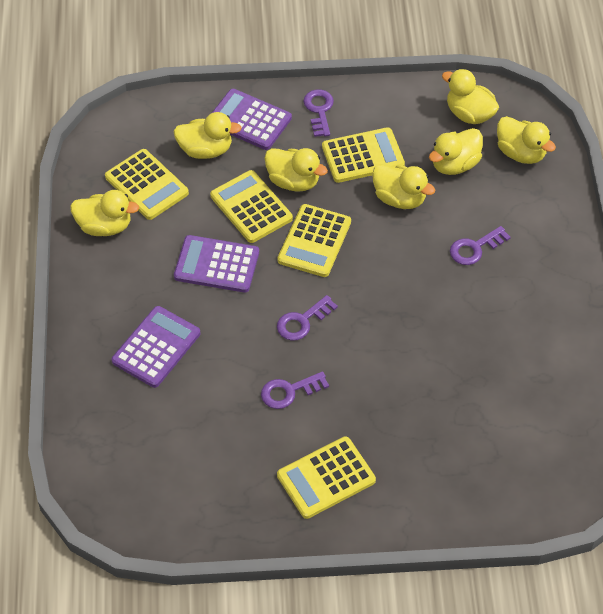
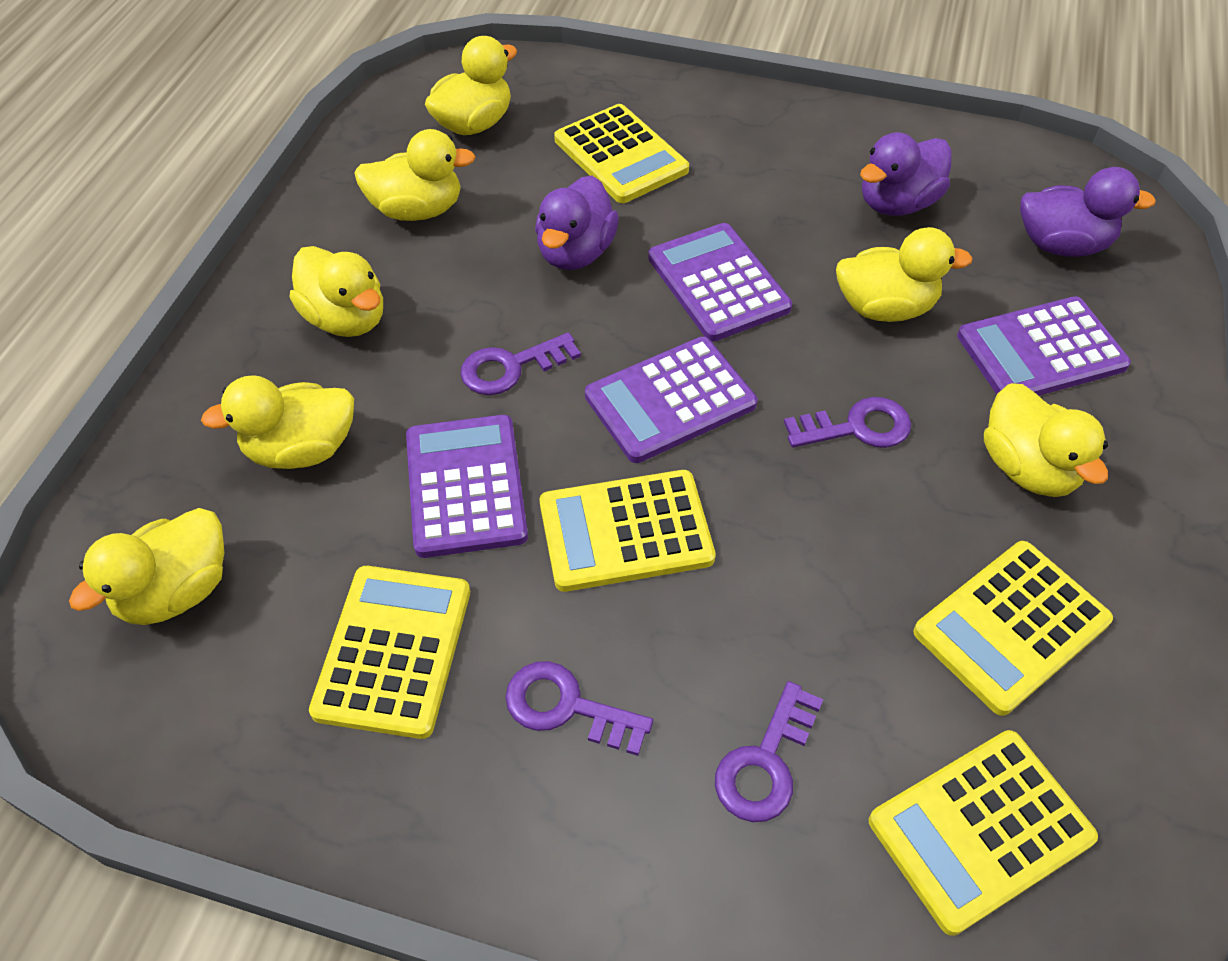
purple calculator: 3 -> 4
purple duck: 0 -> 3

